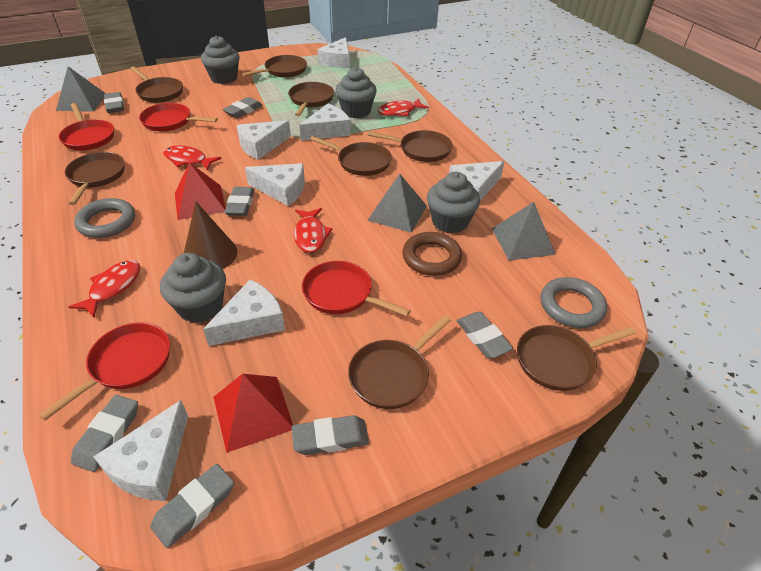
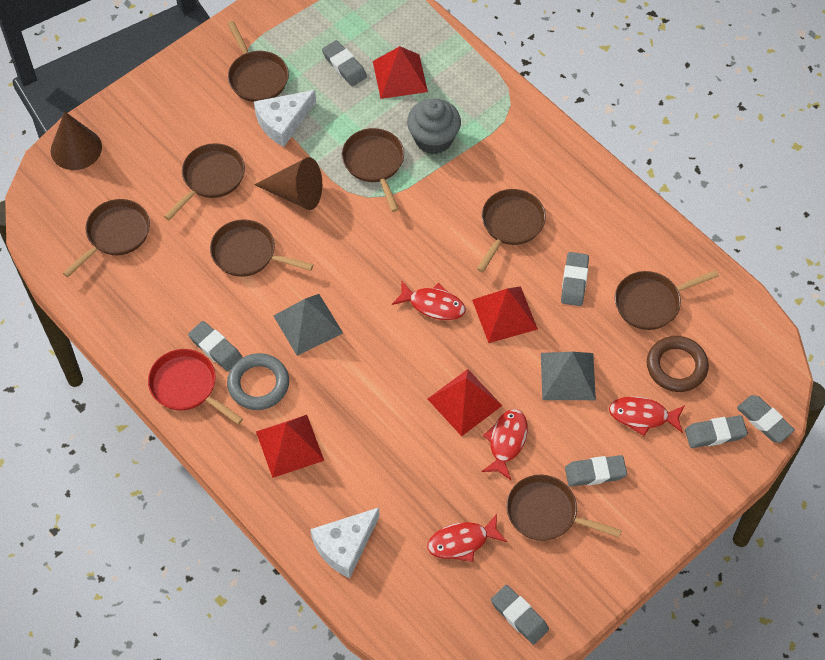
brown cone: 1 -> 2
grey cupcake: 4 -> 1
grey pyramid: 3 -> 2
grey ring: 2 -> 1
red pan: 4 -> 1
red pyramid: 2 -> 4
white cheese: 7 -> 2

